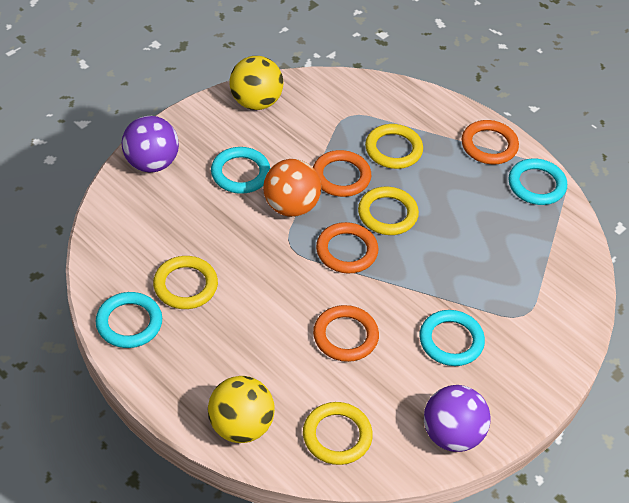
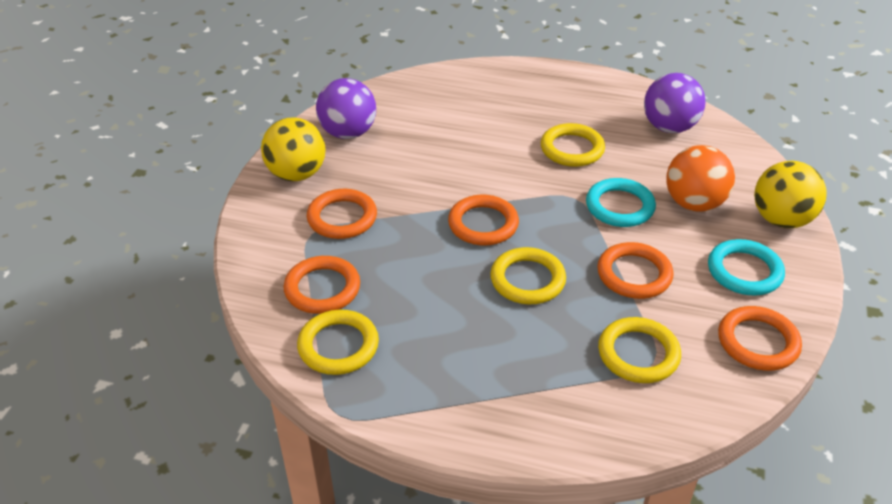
orange ring: 4 -> 5
turquoise ring: 4 -> 2

